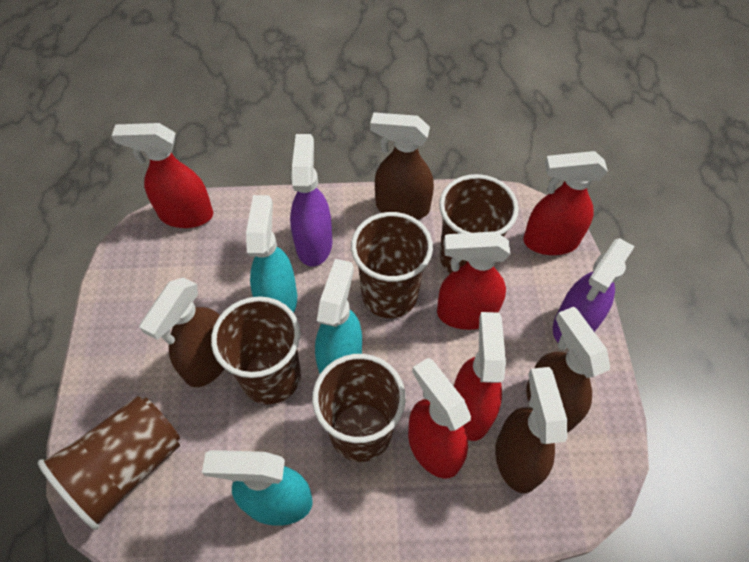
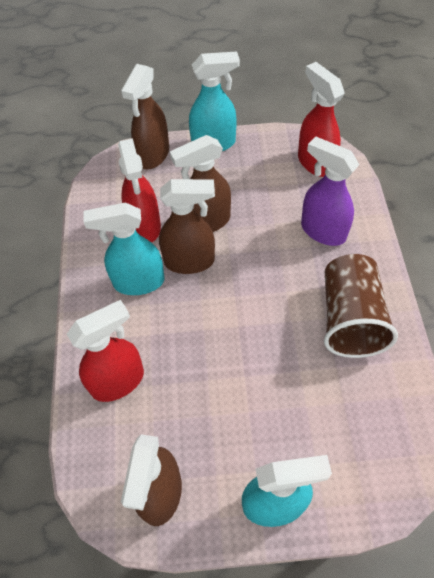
brown cup: 5 -> 1
purple spray bottle: 2 -> 1
red spray bottle: 5 -> 3

